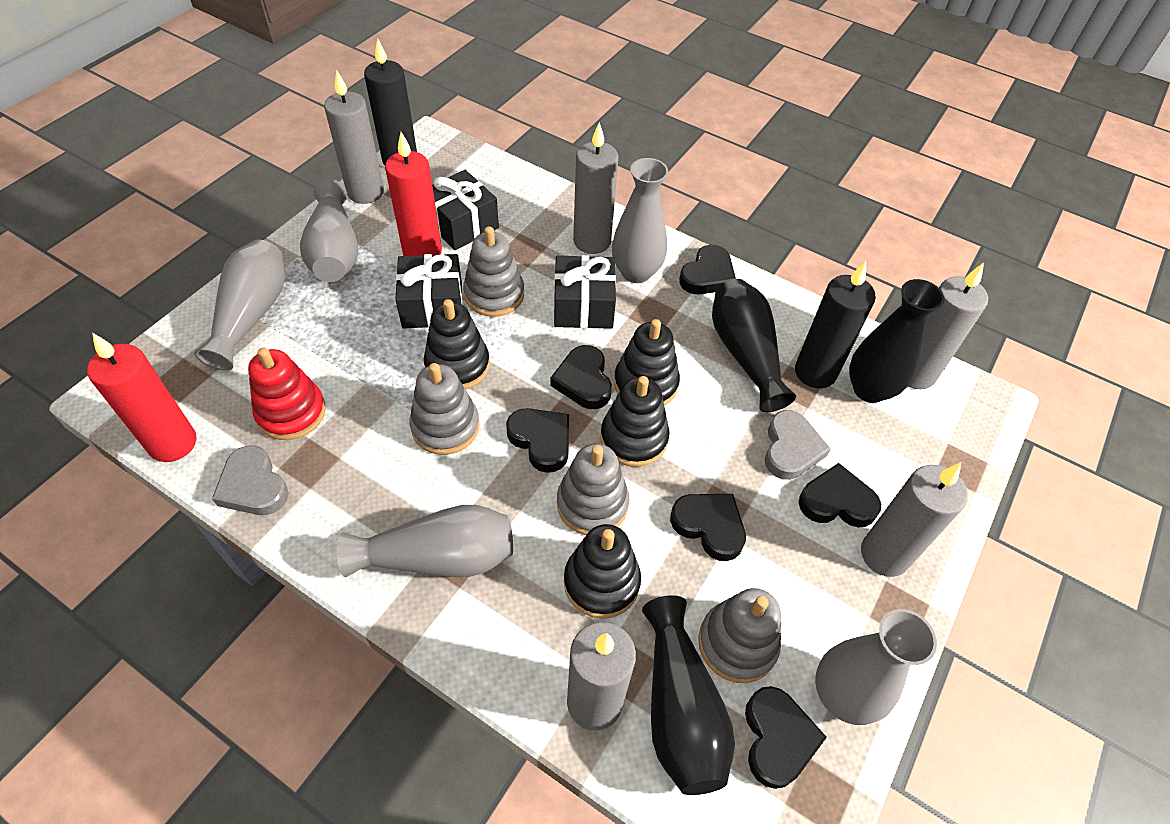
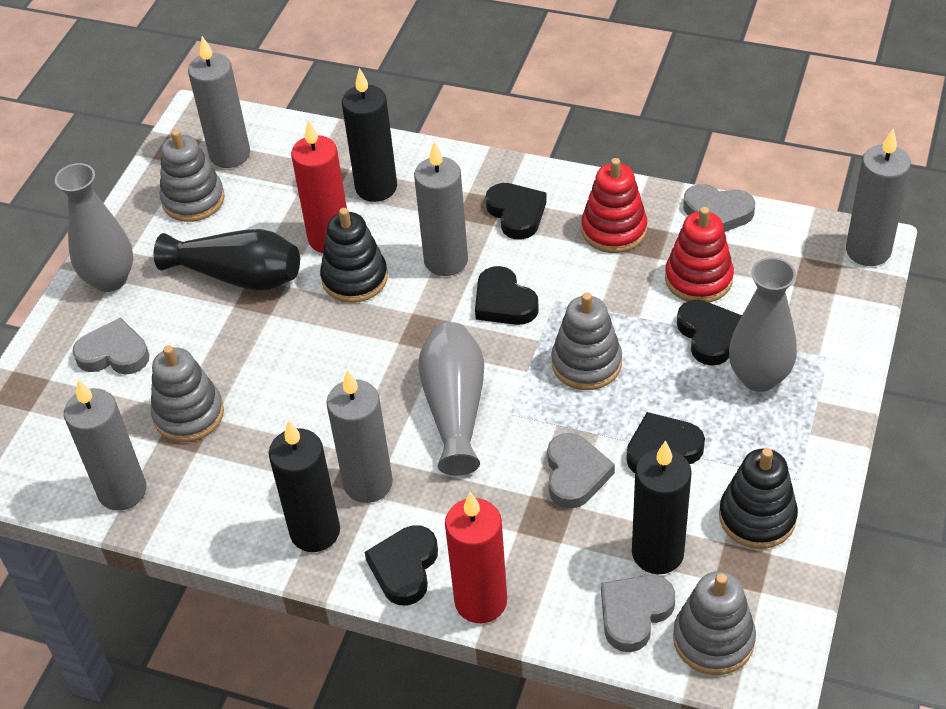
black candle: 2 -> 3
black gift: 3 -> 0
black heart: 6 -> 5
black stacking toy: 4 -> 2
black vase: 3 -> 1
grey heart: 2 -> 4
grey vase: 5 -> 3
red stacking toy: 1 -> 2

